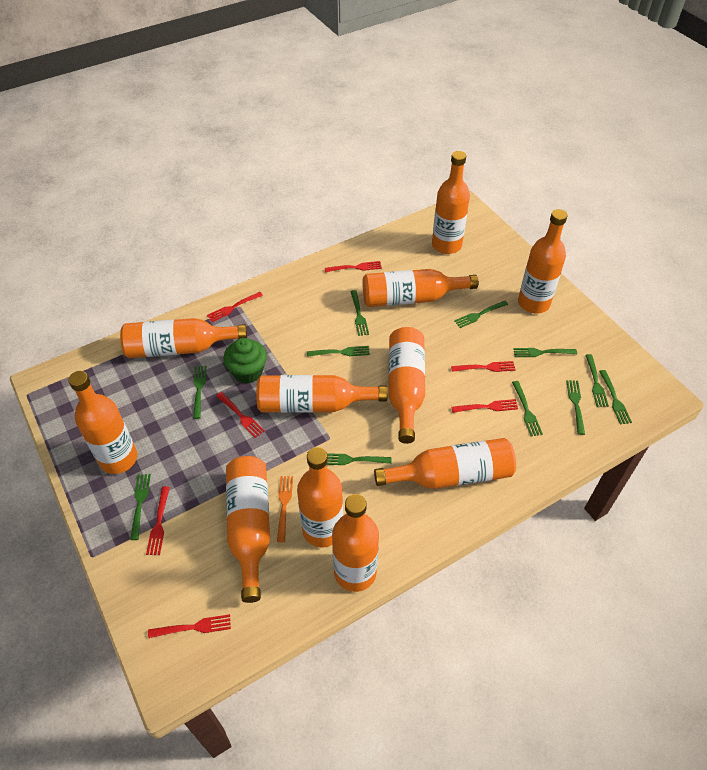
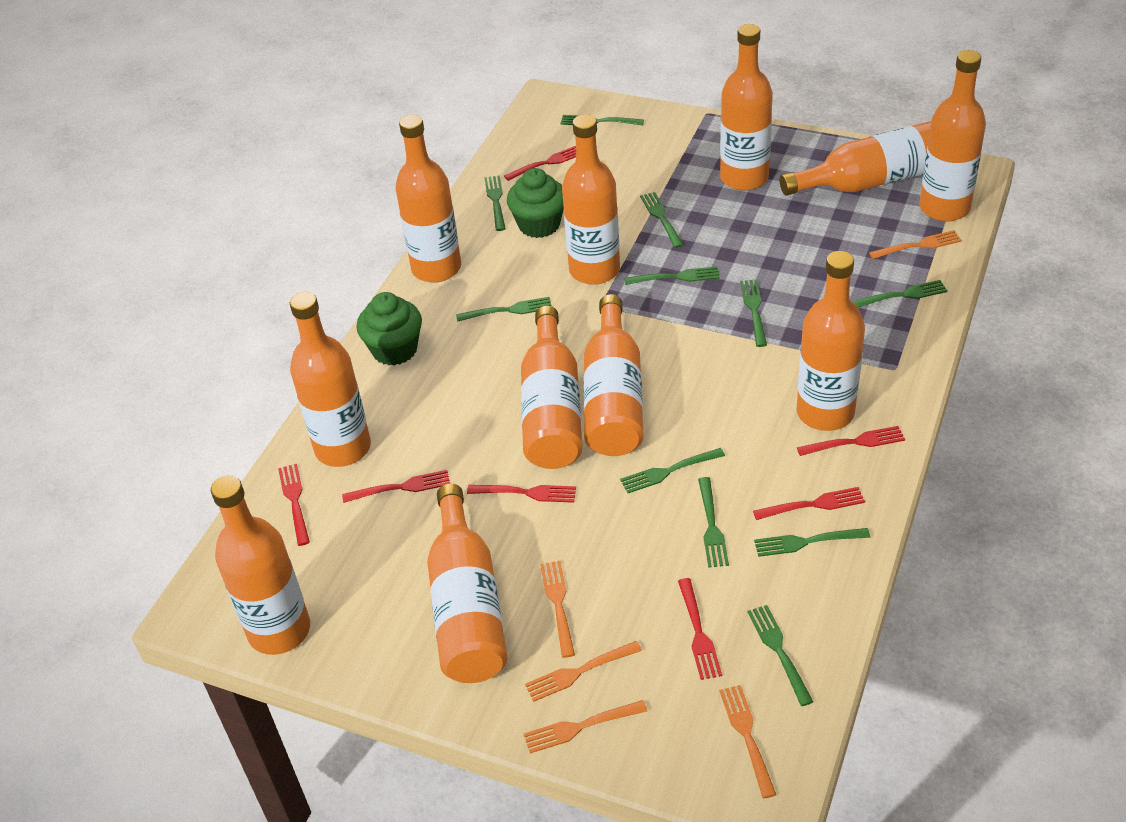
green cupcake: 1 -> 2
orange fork: 1 -> 5

